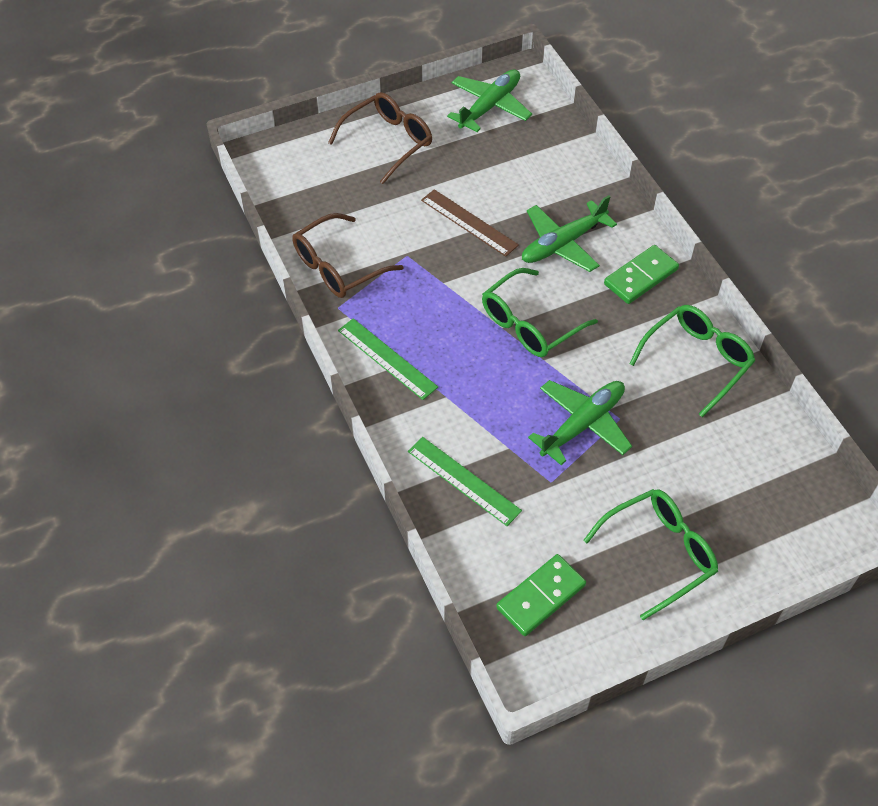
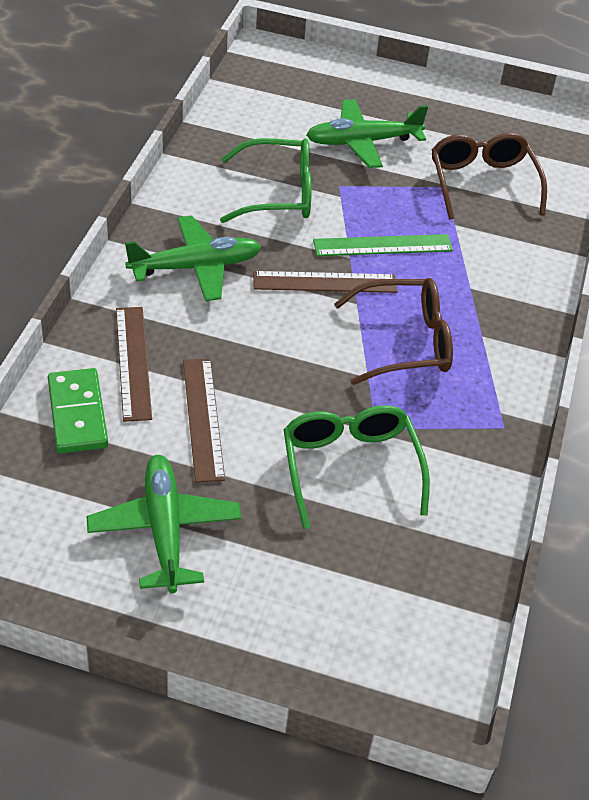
brown ruler: 1 -> 3
green domino: 2 -> 1
green glasses: 3 -> 2
green ruler: 2 -> 1

